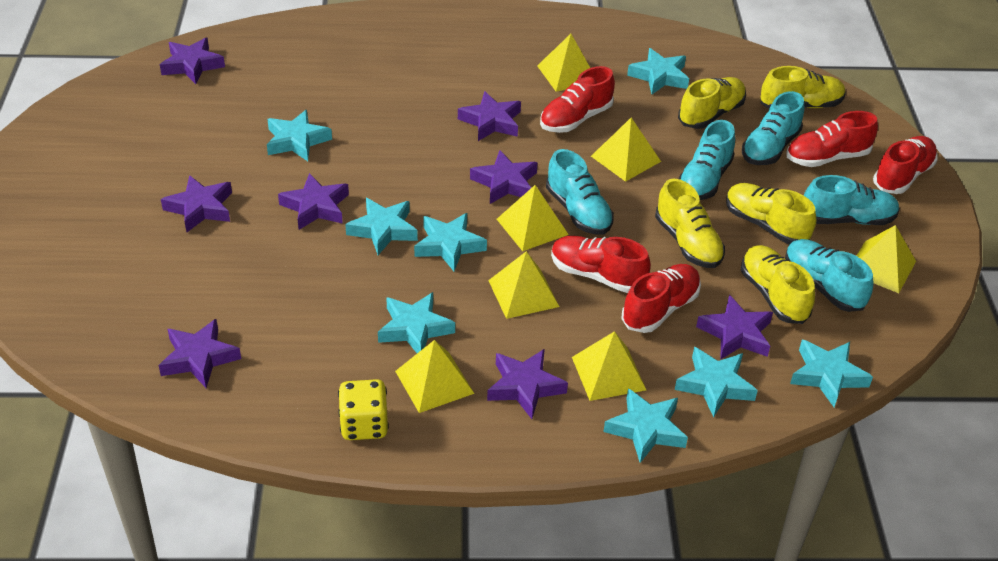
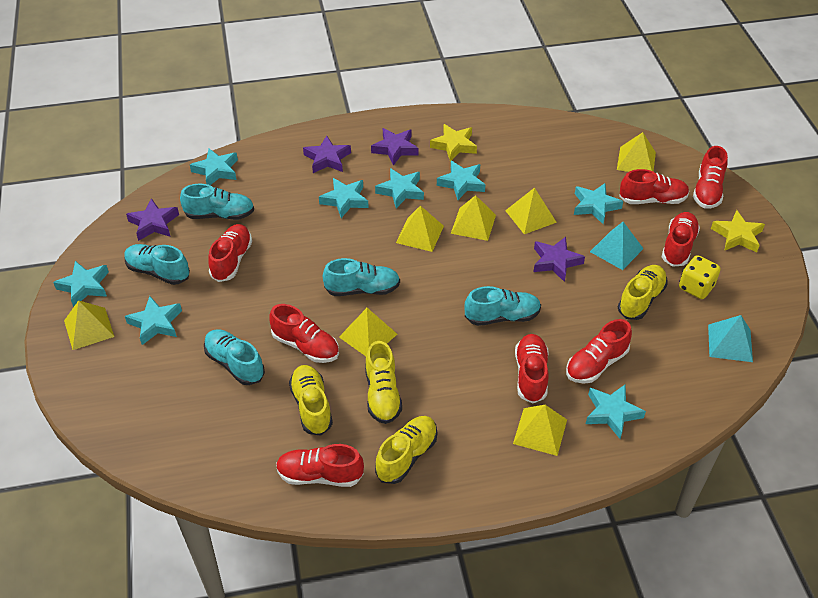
purple star: 8 -> 4
red shoe: 5 -> 8
turquoise pyramid: 0 -> 2
yellow shoe: 5 -> 4
yellow star: 0 -> 2

